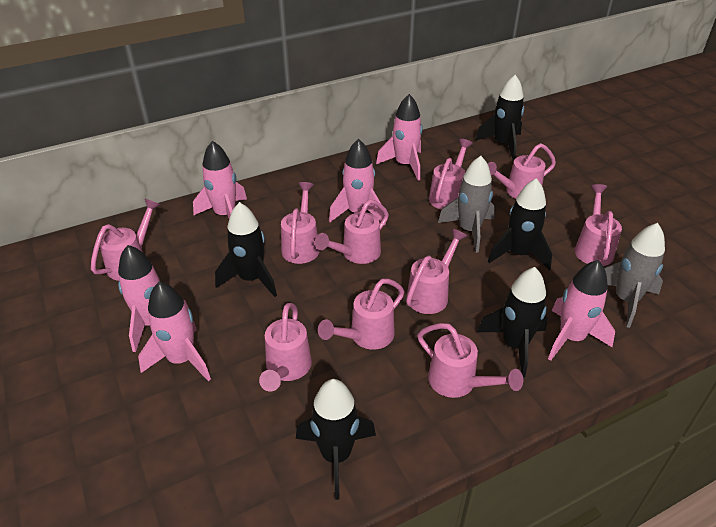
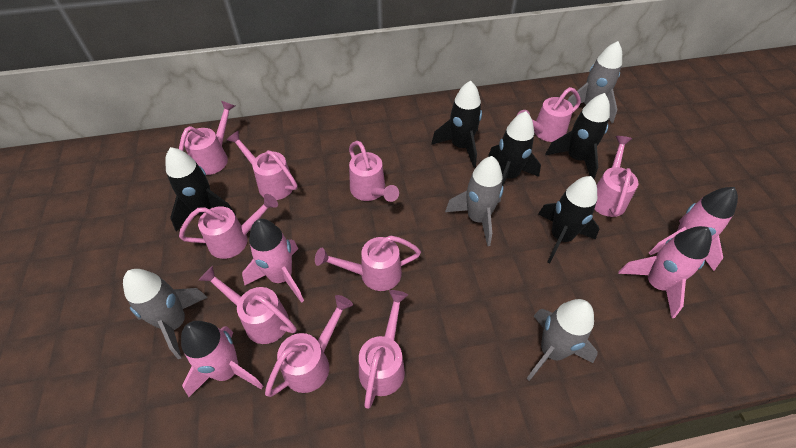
grey rocket: 2 -> 4
pink rocket: 6 -> 4

